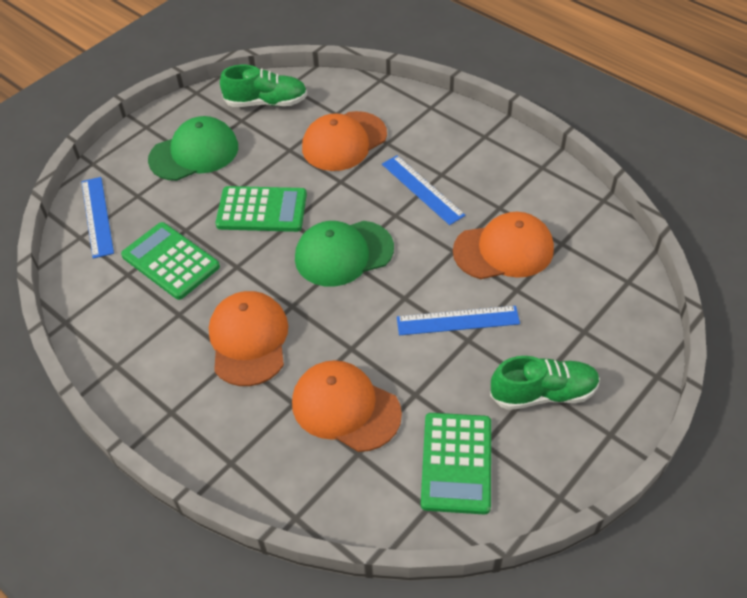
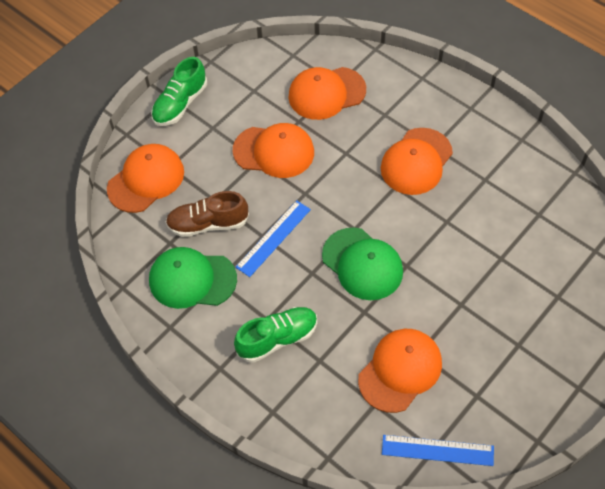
blue ruler: 3 -> 2
brown shoe: 0 -> 1
green calculator: 3 -> 0
orange cap: 4 -> 5

